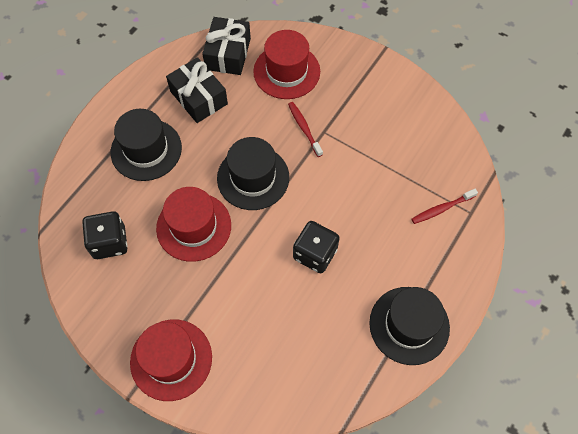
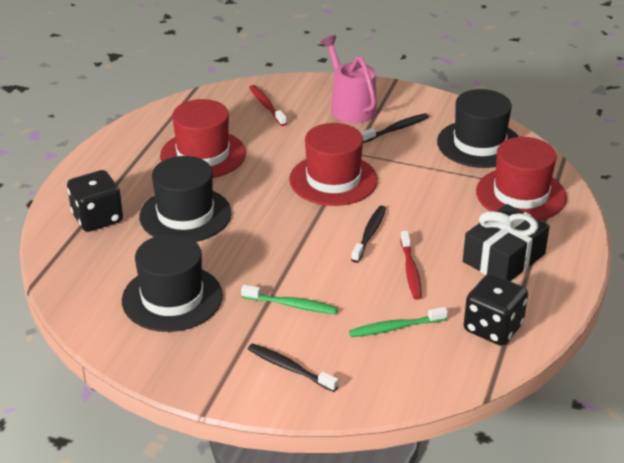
black gift: 2 -> 1
black toothbrush: 0 -> 3
green toothbrush: 0 -> 2
pink watering can: 0 -> 1

